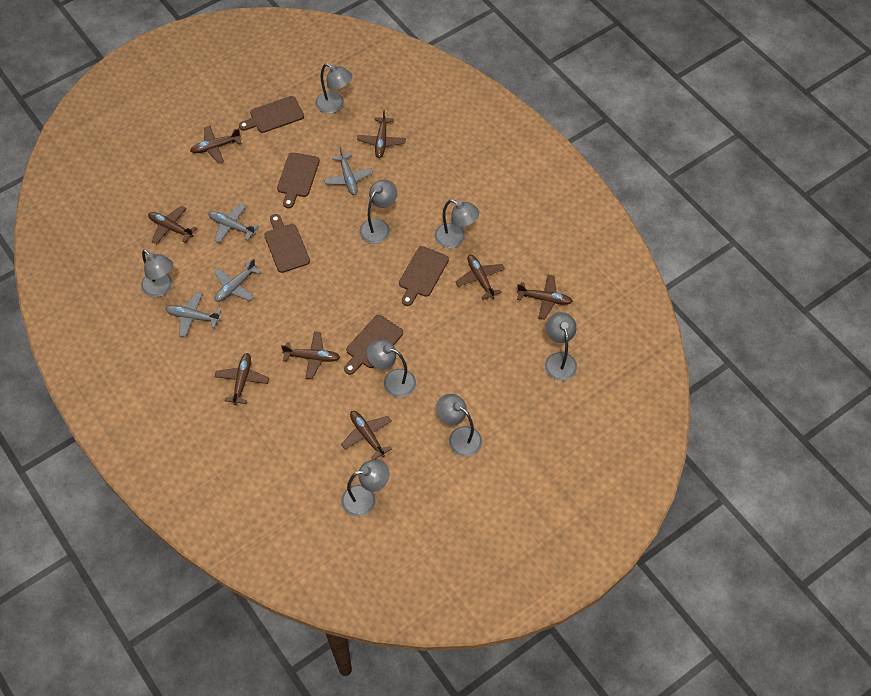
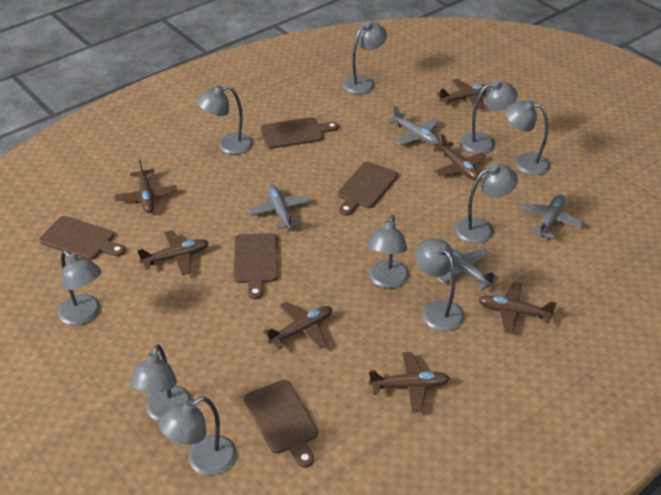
brown plane: 8 -> 7
grey lamp: 8 -> 10

